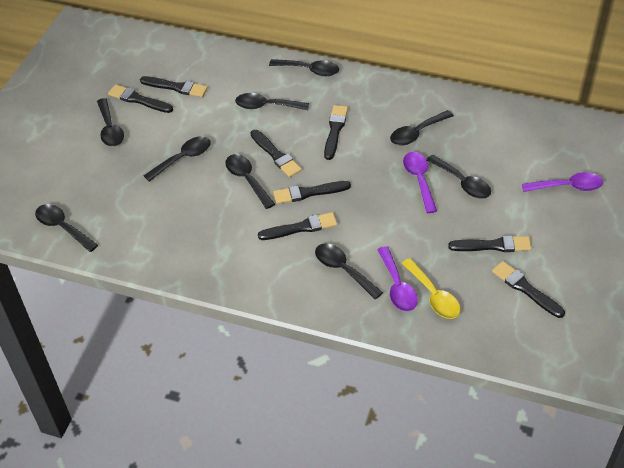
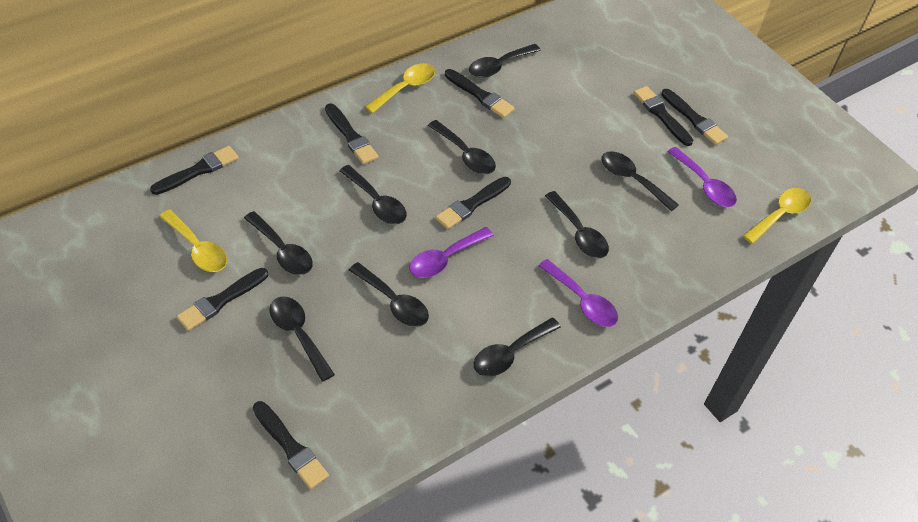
yellow spoon: 1 -> 3

